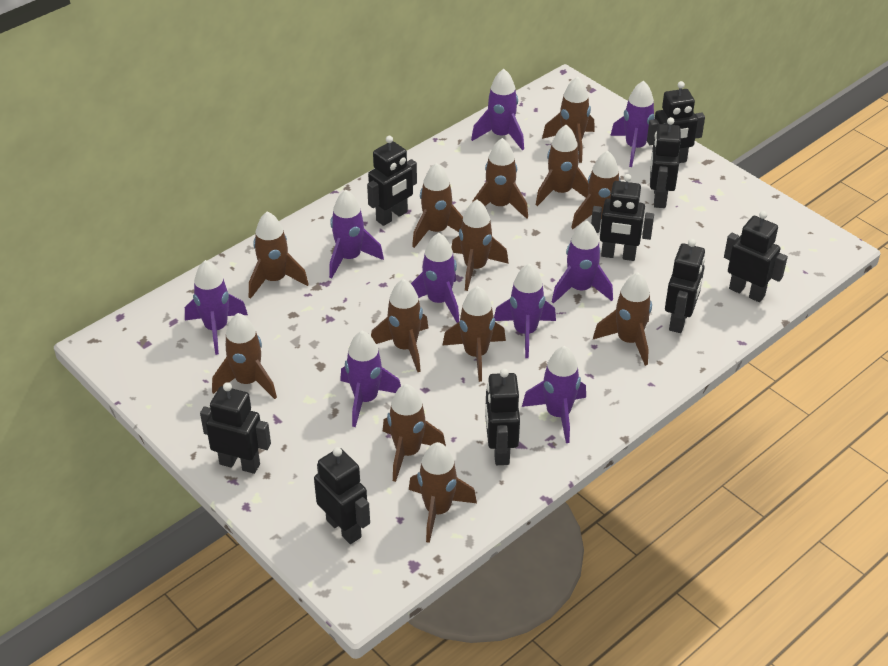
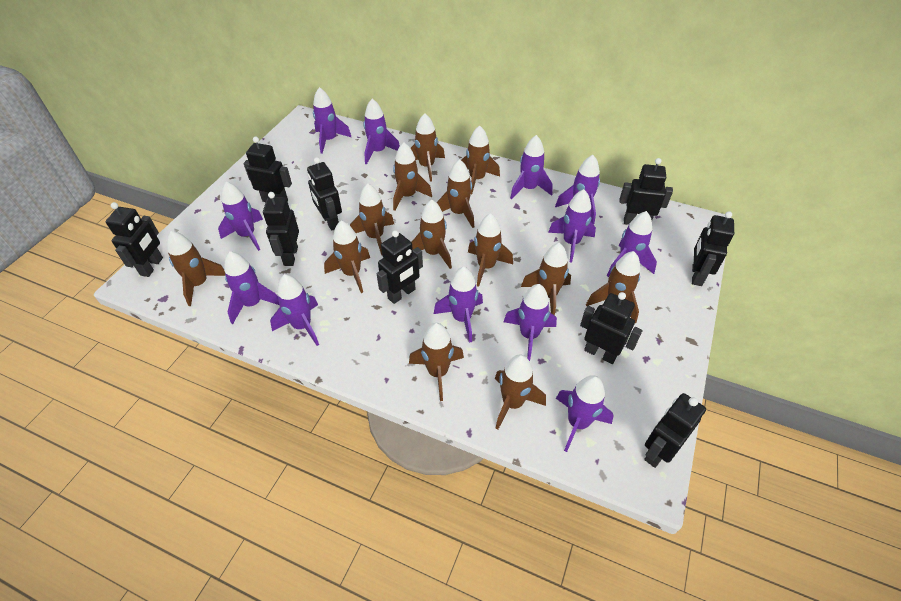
purple rocket: 9 -> 12

